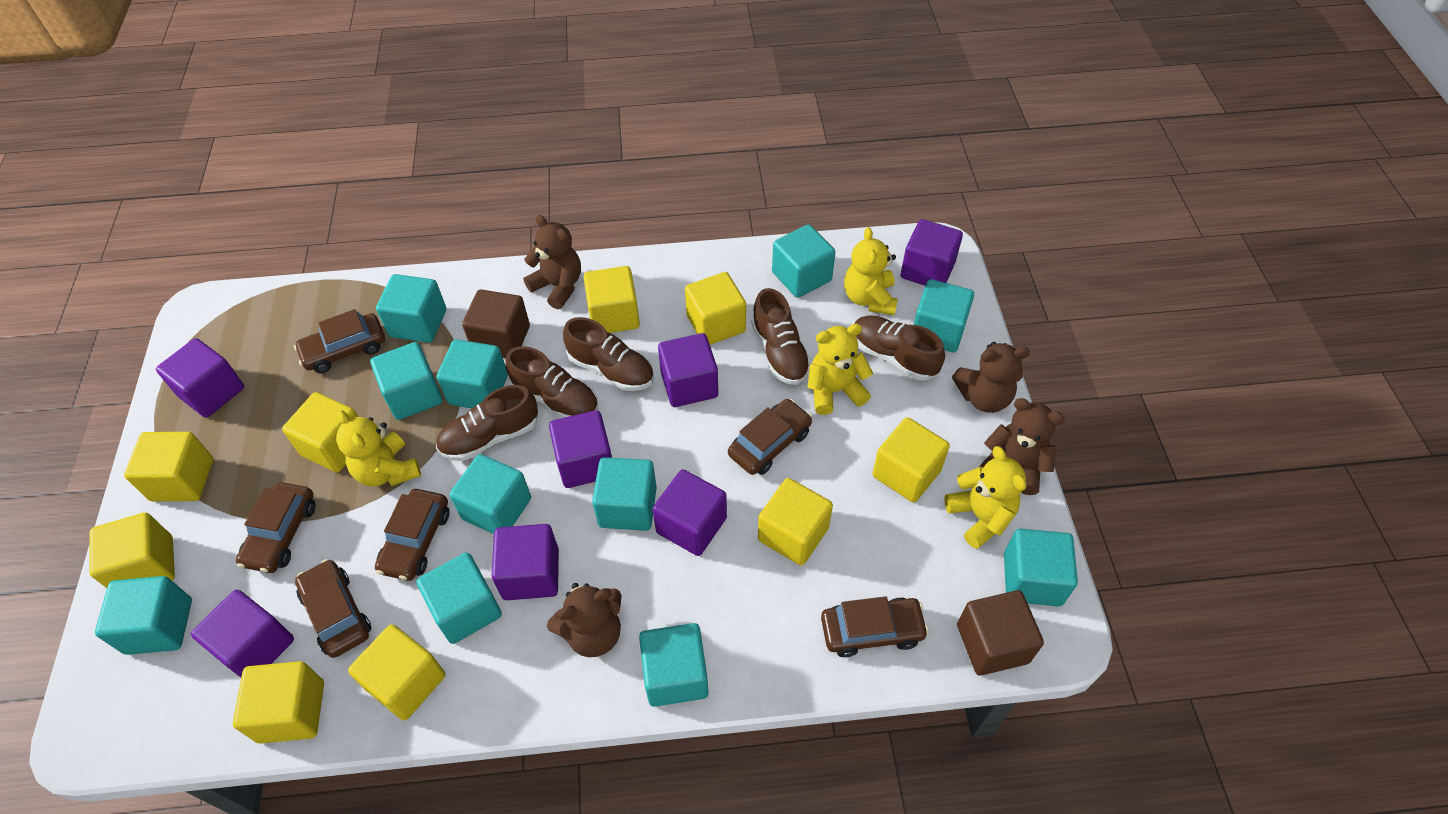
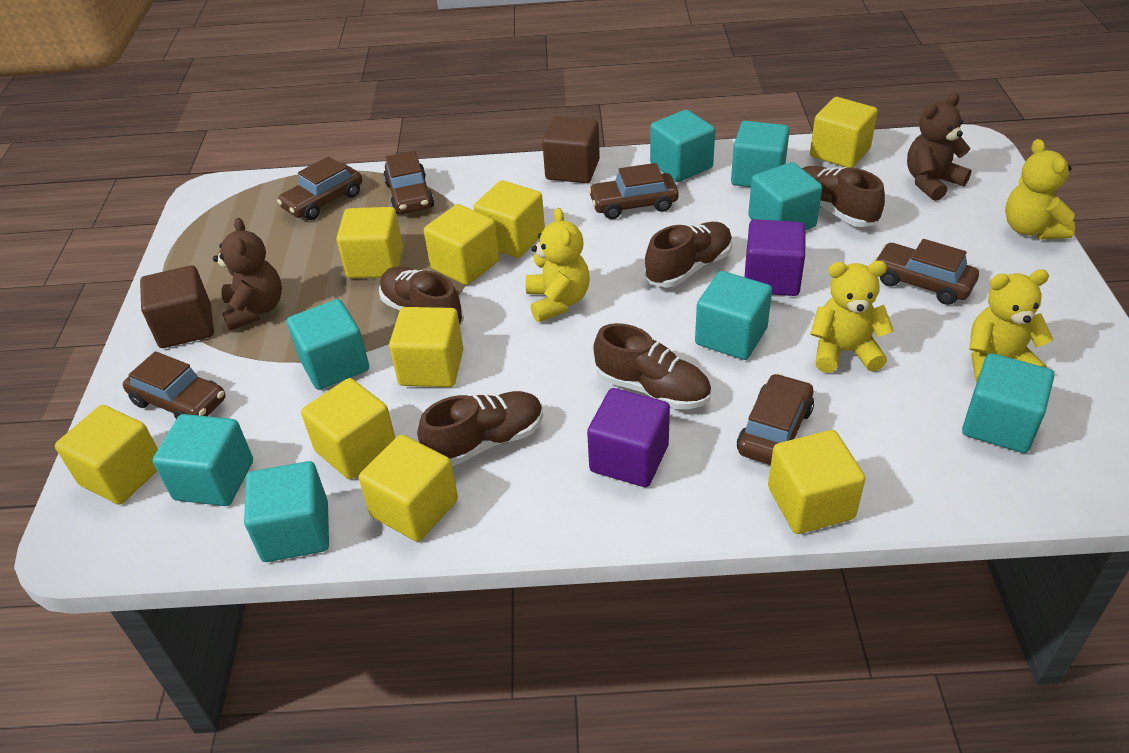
brown teddy bear: 4 -> 2
purple cube: 7 -> 2
turquoise cube: 11 -> 8

